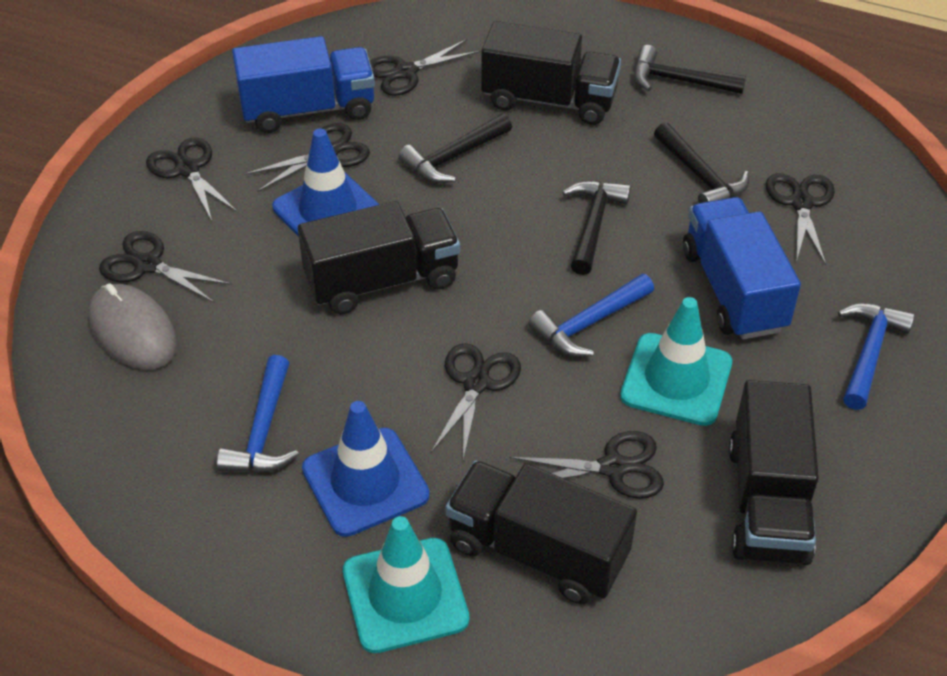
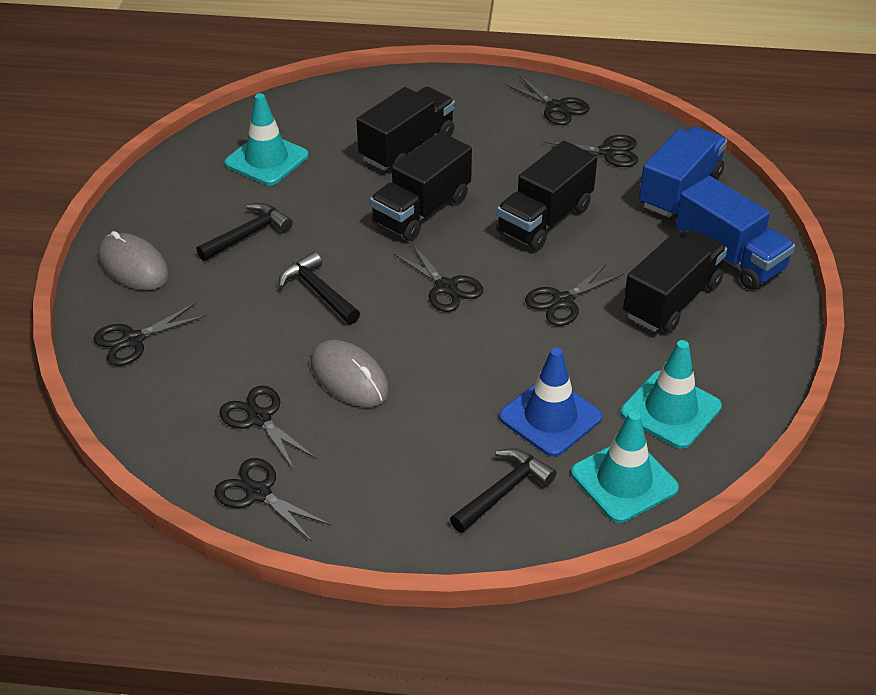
black hammer: 4 -> 3
blue hammer: 3 -> 0
blue traffic cone: 2 -> 1
grey mouse: 1 -> 2
turquoise traffic cone: 2 -> 3

